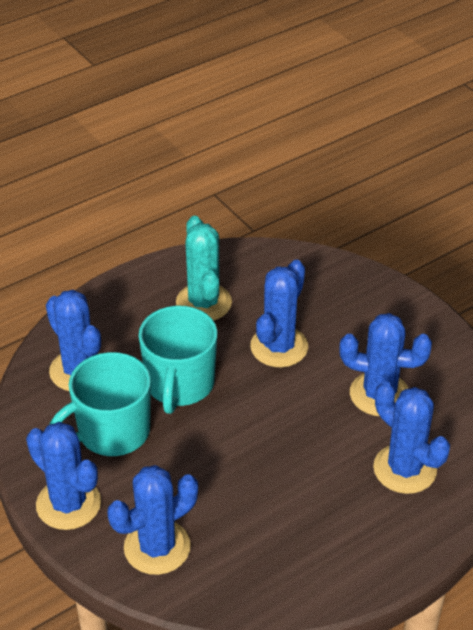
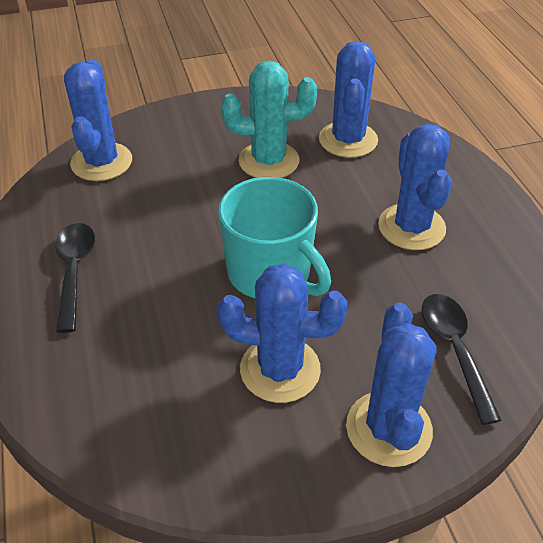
black spoon: 0 -> 2
blue cactus: 6 -> 5
turquoise mug: 2 -> 1

